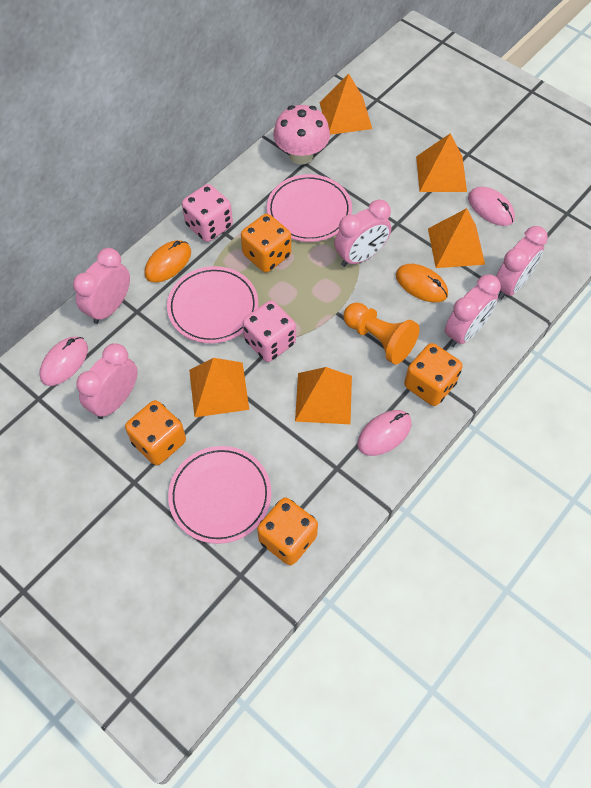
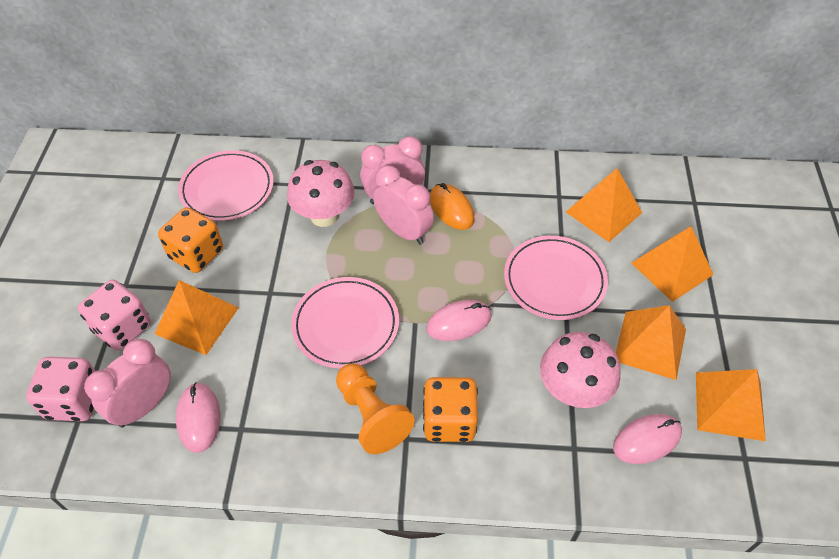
orange dice: 4 -> 2
orange mouse: 2 -> 1
pink clock: 5 -> 3
pink mushroom: 1 -> 2

